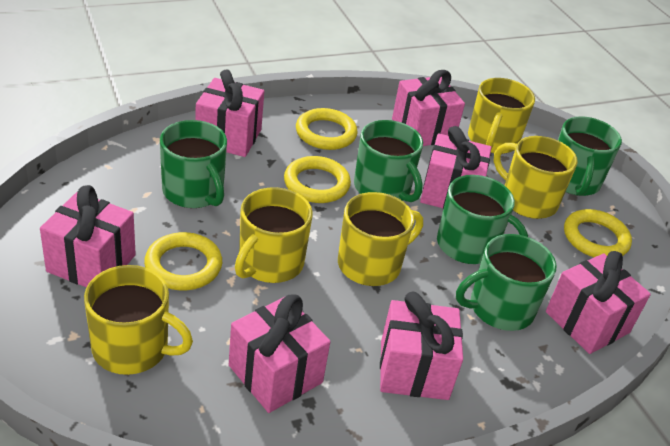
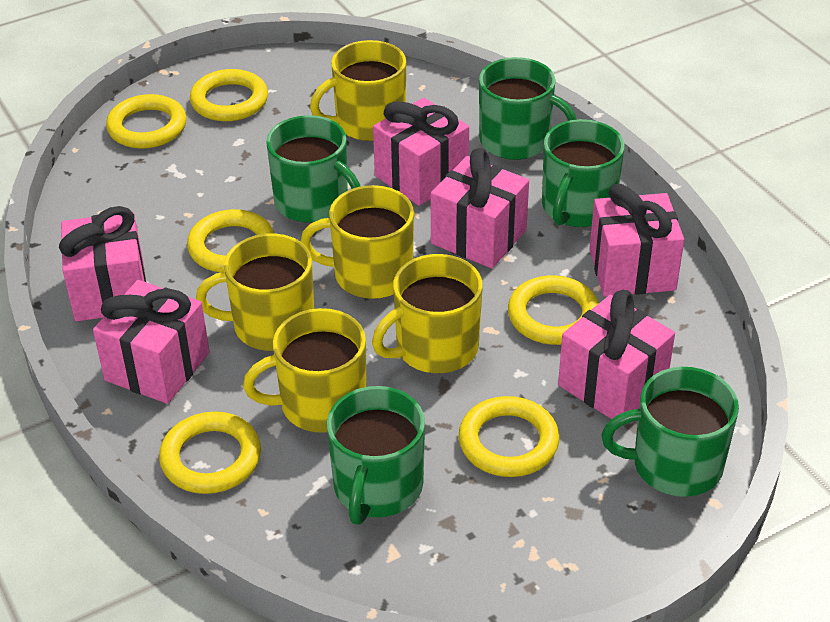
pink gift: 7 -> 6
yellow ring: 4 -> 6

